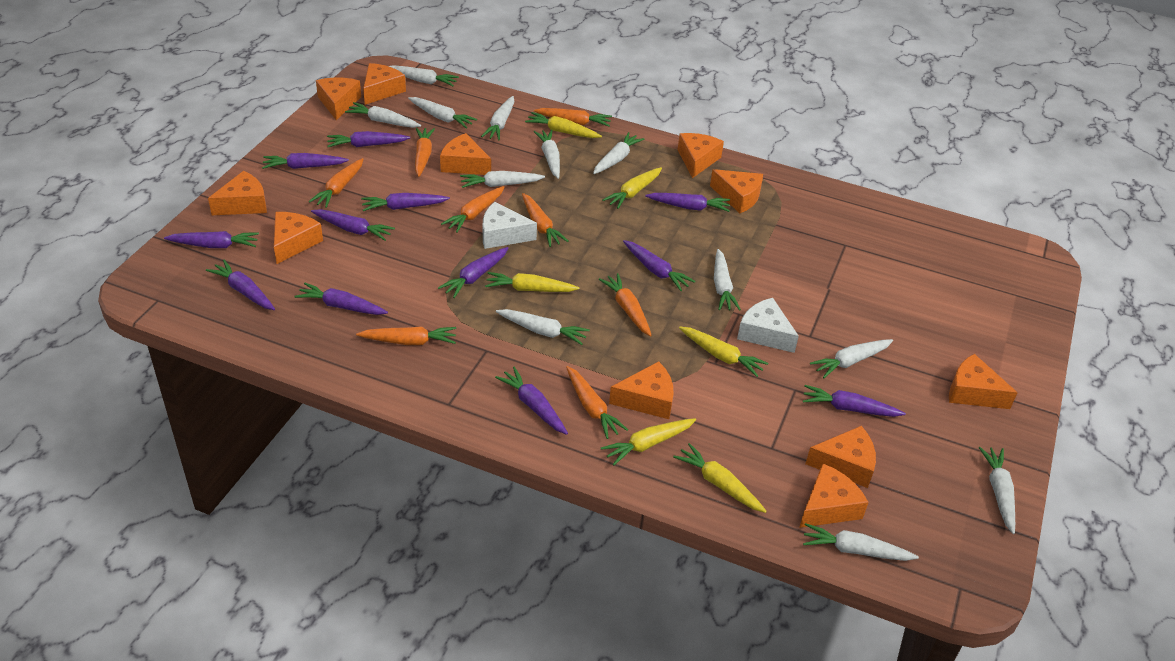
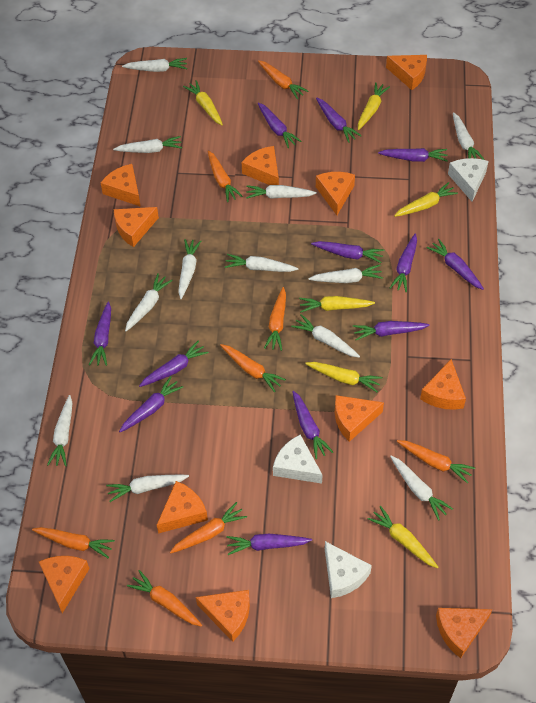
white cheese: 2 -> 3

